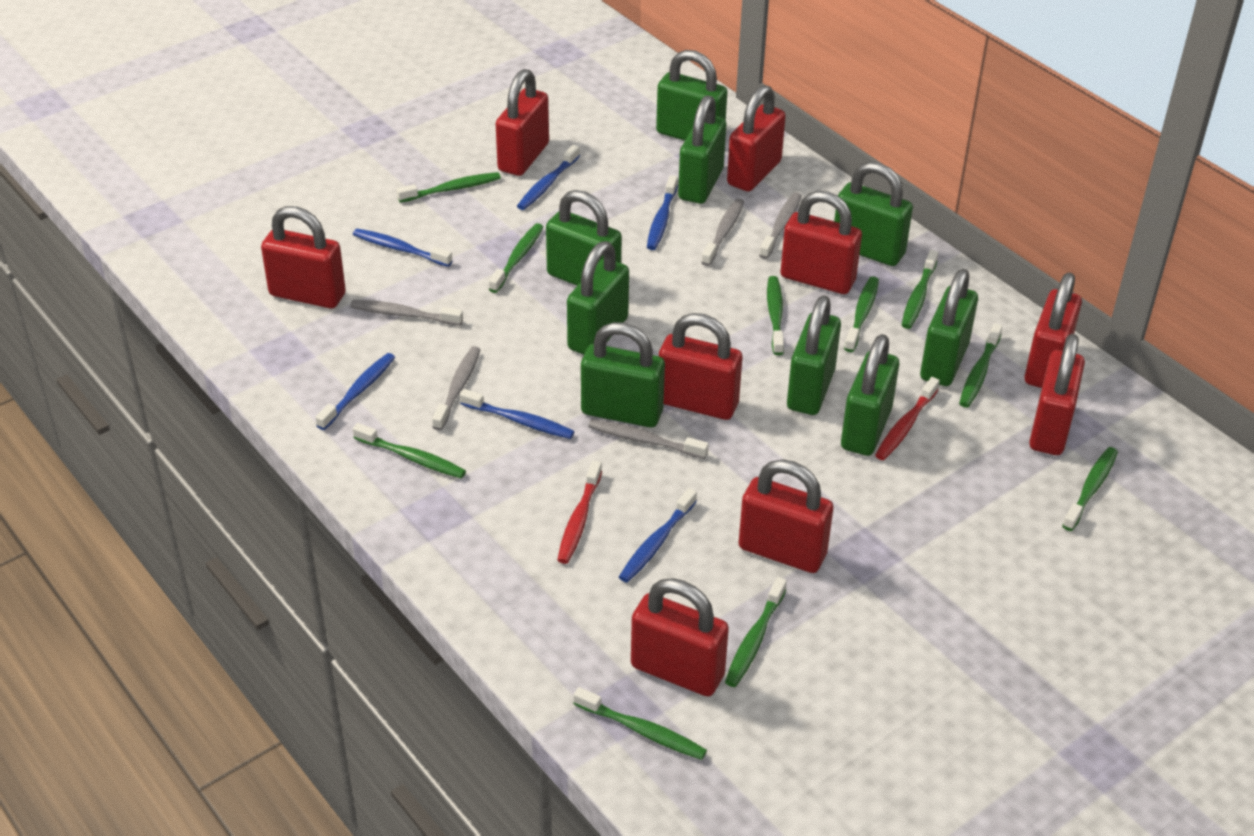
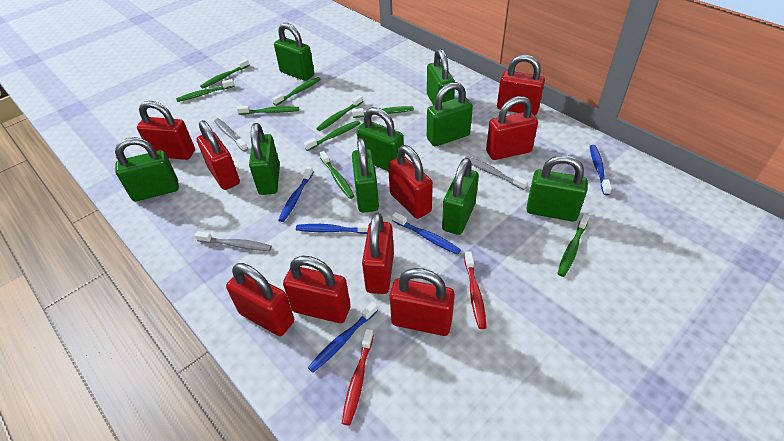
blue toothbrush: 6 -> 5
green toothbrush: 10 -> 9
grey toothbrush: 5 -> 3

